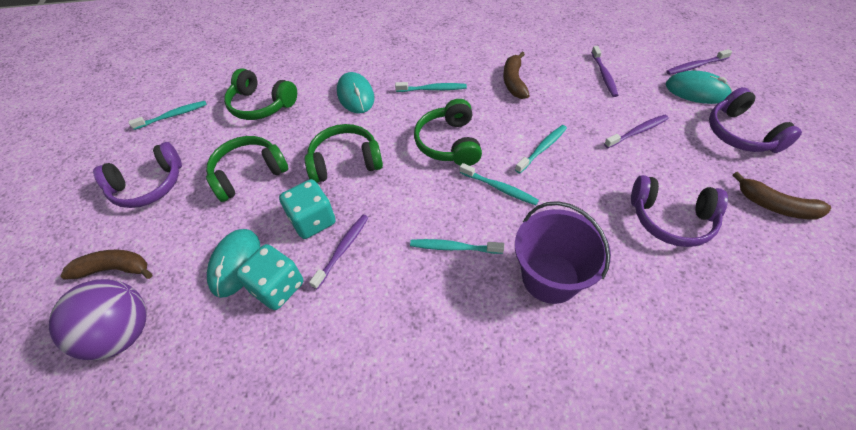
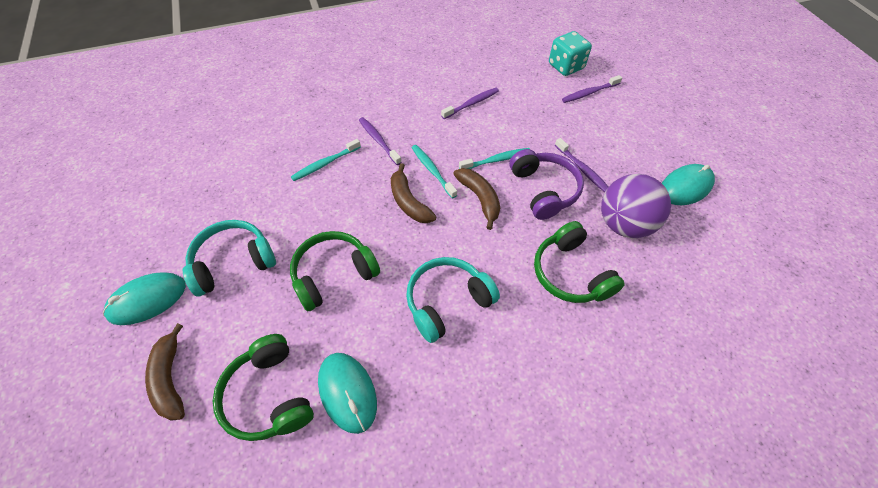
green headphones: 4 -> 3
purple bucket: 1 -> 0
purple headphones: 3 -> 1
turquoise dice: 2 -> 1
turquoise headphones: 0 -> 2
turquoise toothbrush: 5 -> 3

